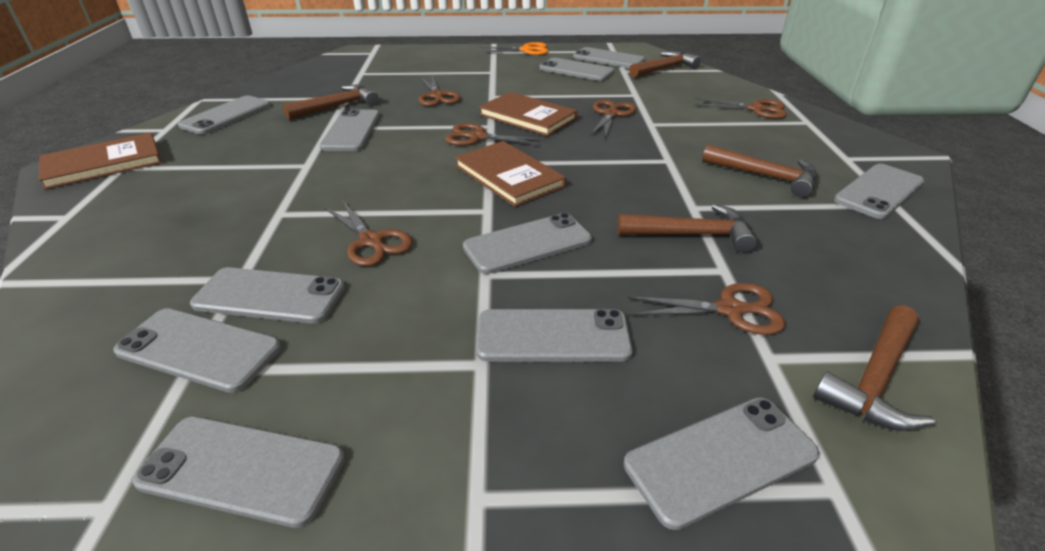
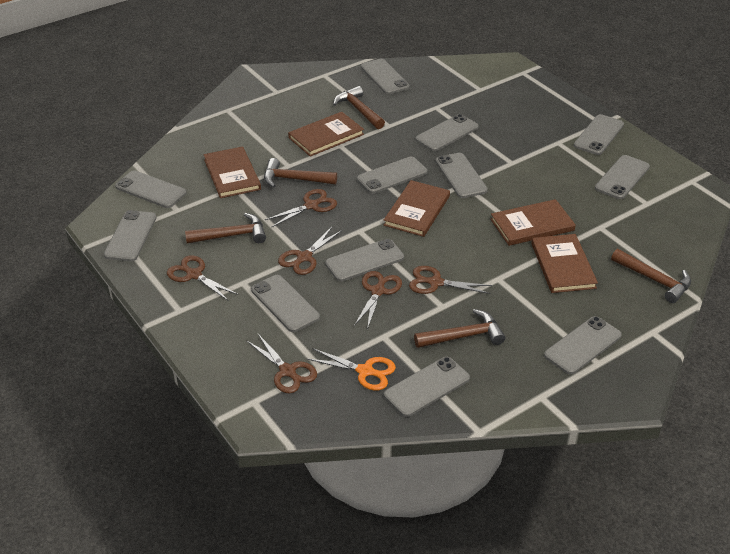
brown book: 3 -> 5
grey phone: 11 -> 12

